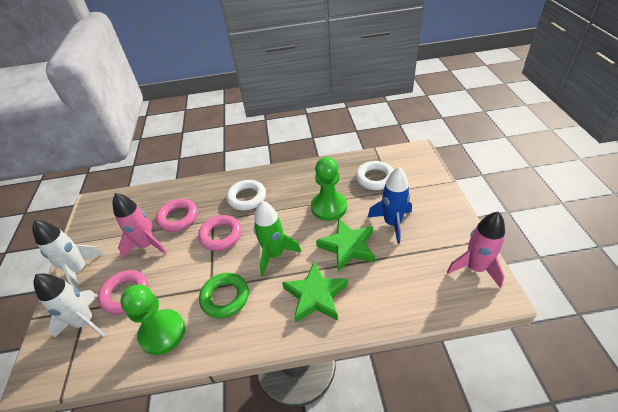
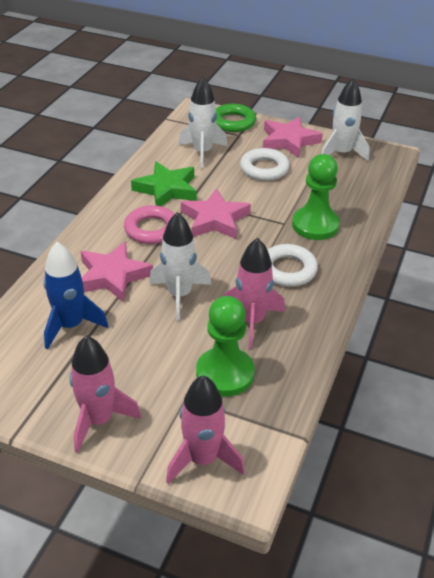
green rocket: 1 -> 0
green star: 2 -> 1
pink ring: 3 -> 1
pink rocket: 2 -> 3
pink star: 0 -> 3
white rocket: 2 -> 3

